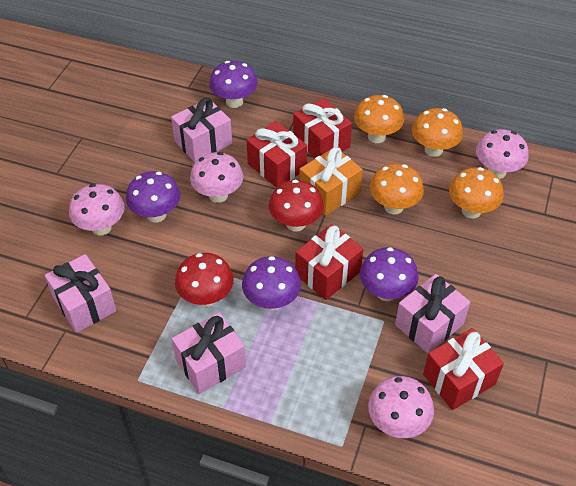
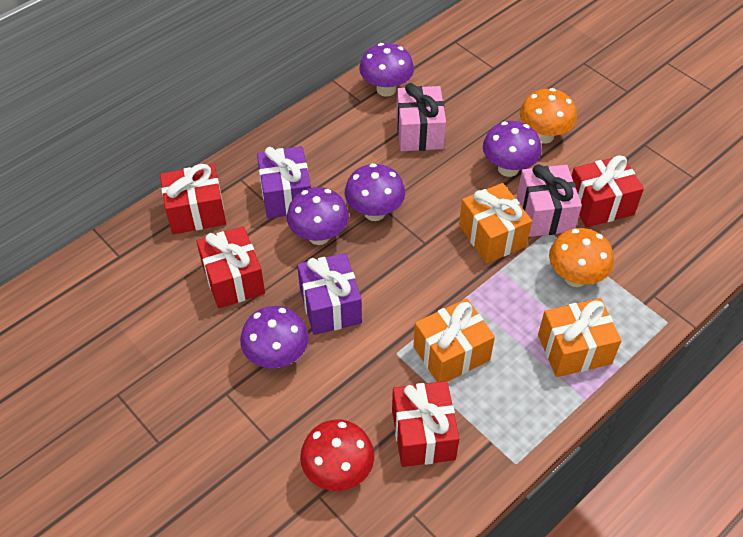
orange gift: 1 -> 3
orange mushroom: 4 -> 2
pink gift: 4 -> 2
pink mushroom: 4 -> 0
purple gift: 0 -> 2
purple mushroom: 4 -> 5
red mushroom: 2 -> 1

